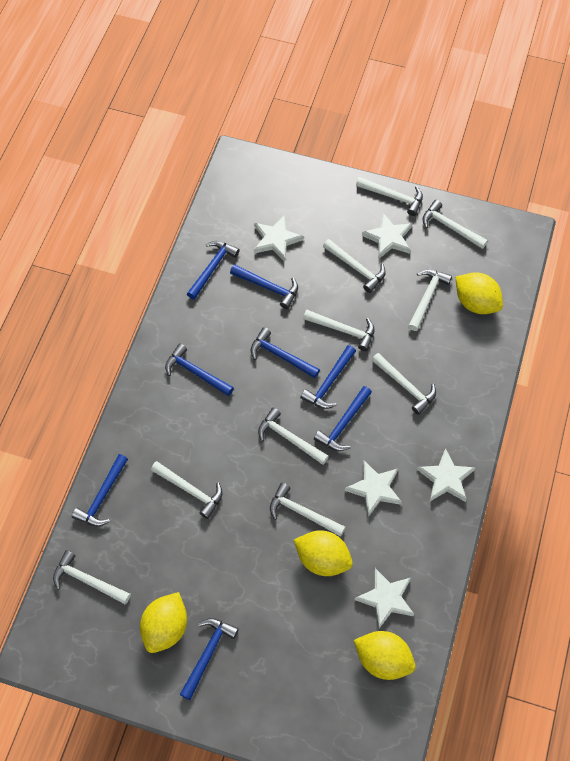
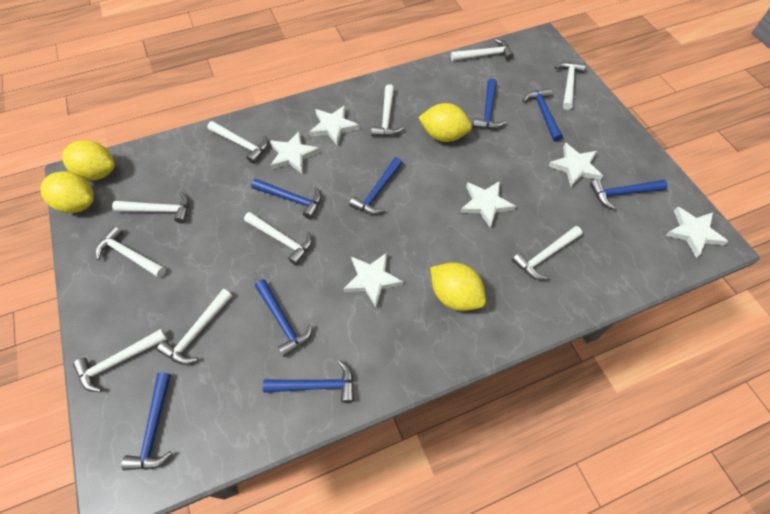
white star: 5 -> 6

